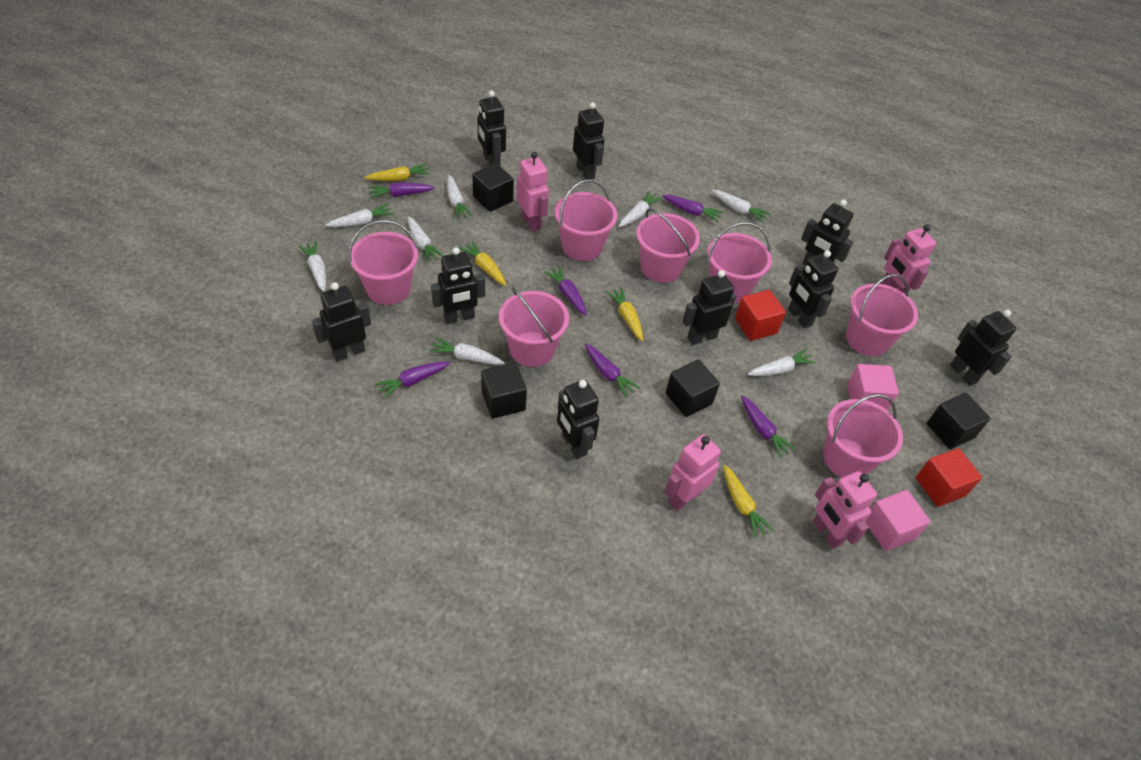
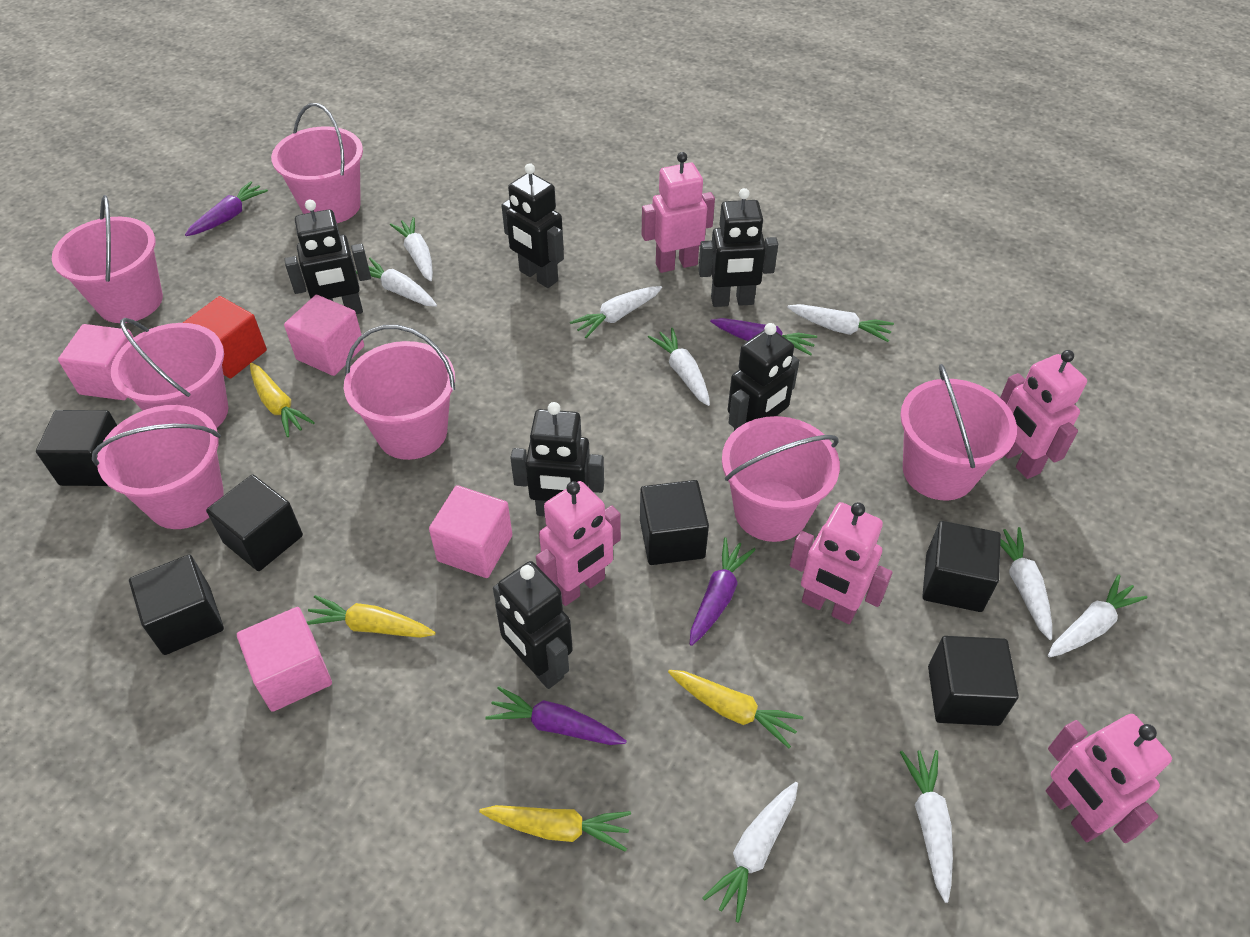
black cube: 4 -> 6
black robot: 9 -> 6
pink cube: 2 -> 4
pink robot: 4 -> 5
purple carrot: 6 -> 4
red cube: 2 -> 1
white carrot: 8 -> 9

